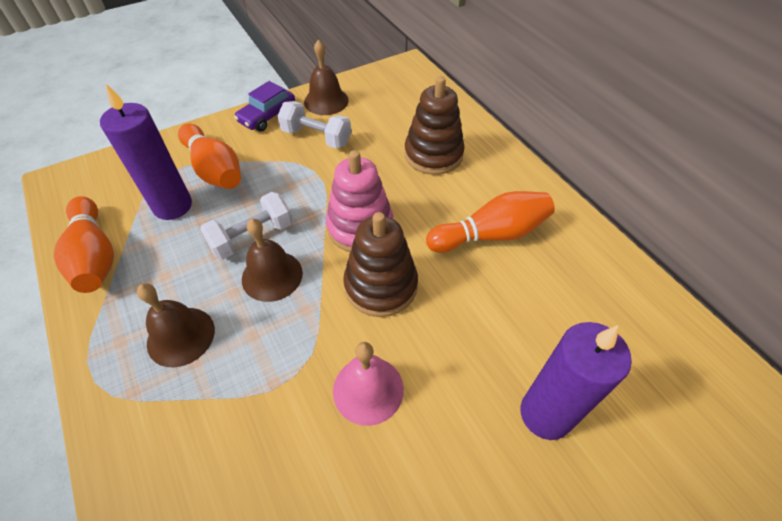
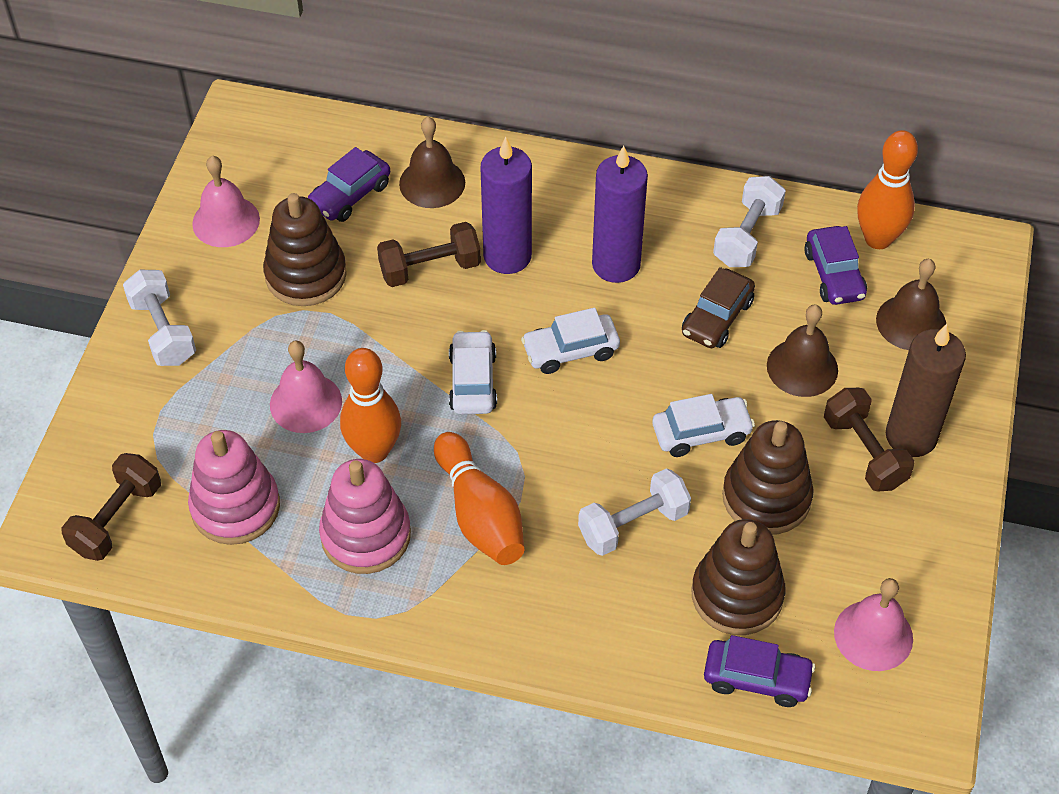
brown candle: 0 -> 1
brown car: 0 -> 1
brown dumbbell: 0 -> 3
brown stacking toy: 2 -> 3
pink bell: 1 -> 3
pink stacking toy: 1 -> 2
purple car: 1 -> 3
white car: 0 -> 3
white dumbbell: 2 -> 3

